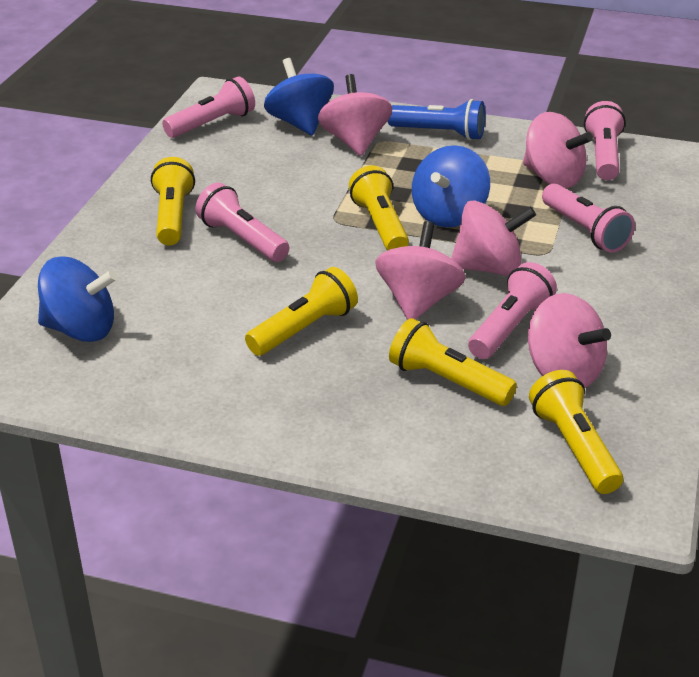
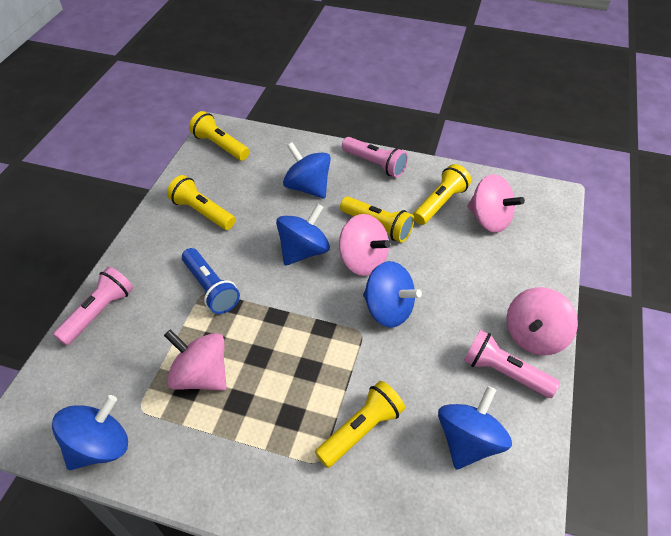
blue spinning top: 3 -> 5
pink flashlight: 5 -> 3
pink spinning top: 5 -> 4

